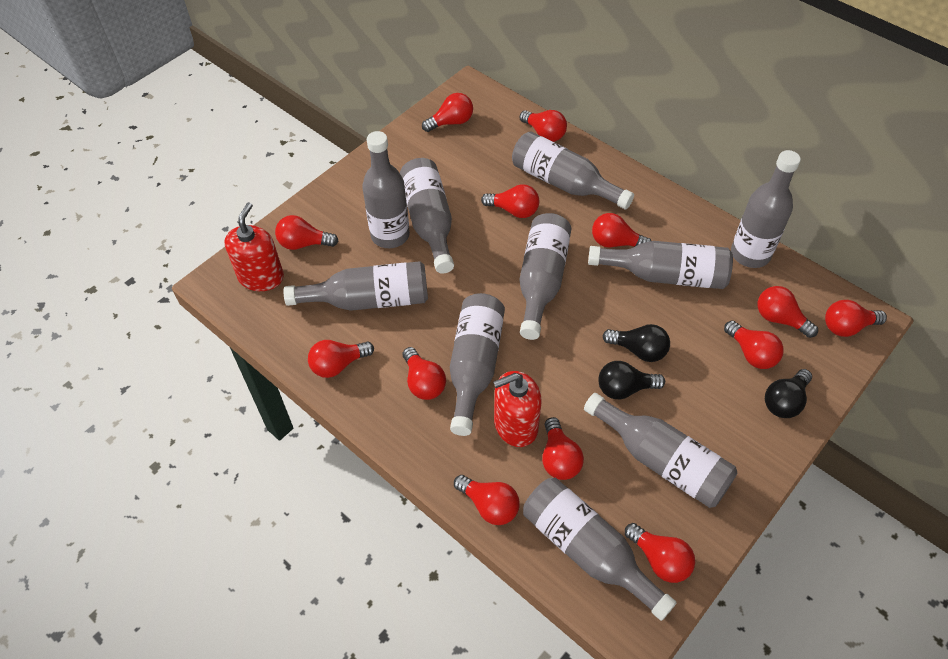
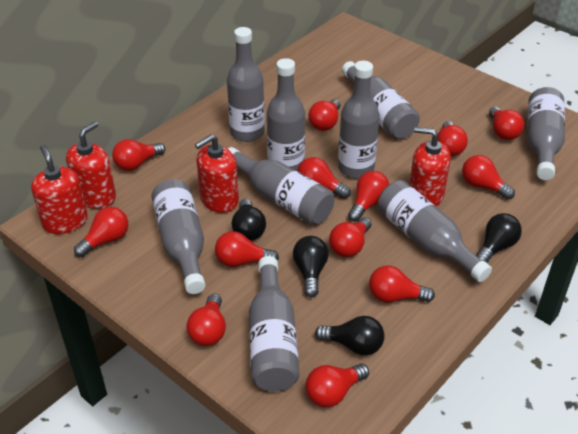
black light bulb: 3 -> 4
grey bottle: 10 -> 9
red soap dispenser: 2 -> 4

